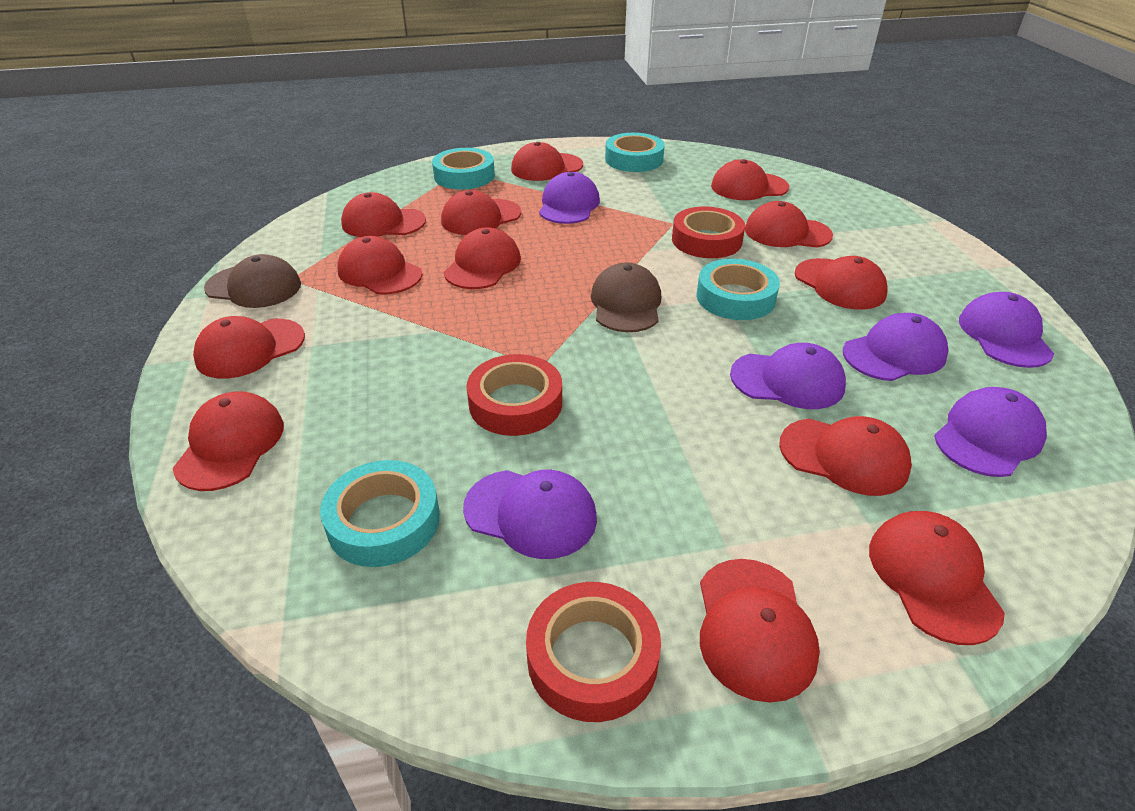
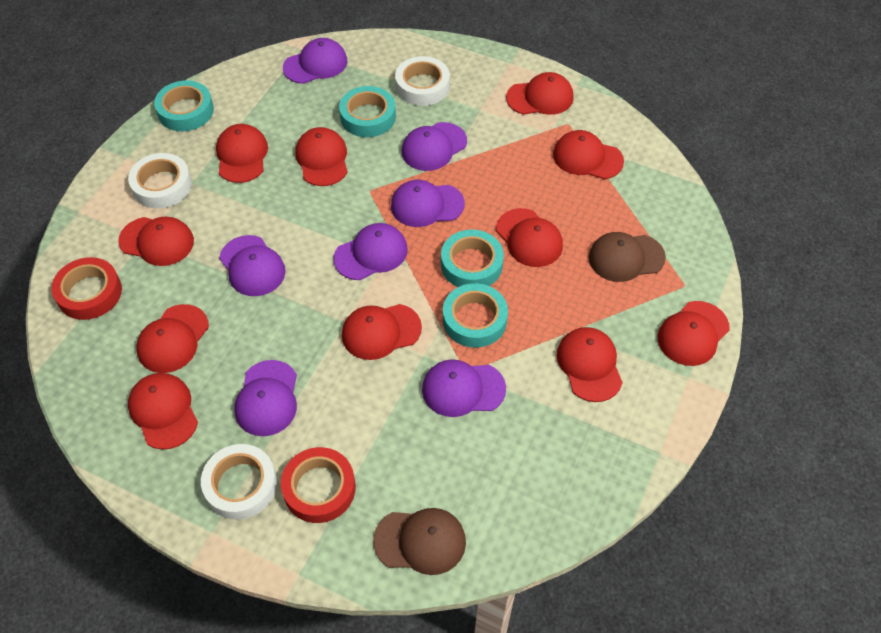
purple cap: 6 -> 7
red cap: 13 -> 11
red tape: 3 -> 2
white tape: 0 -> 3

